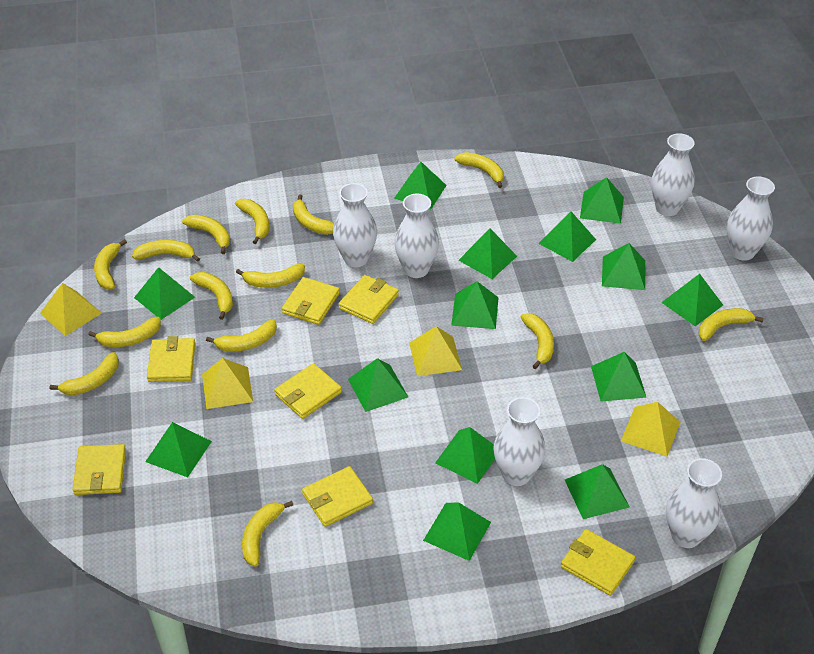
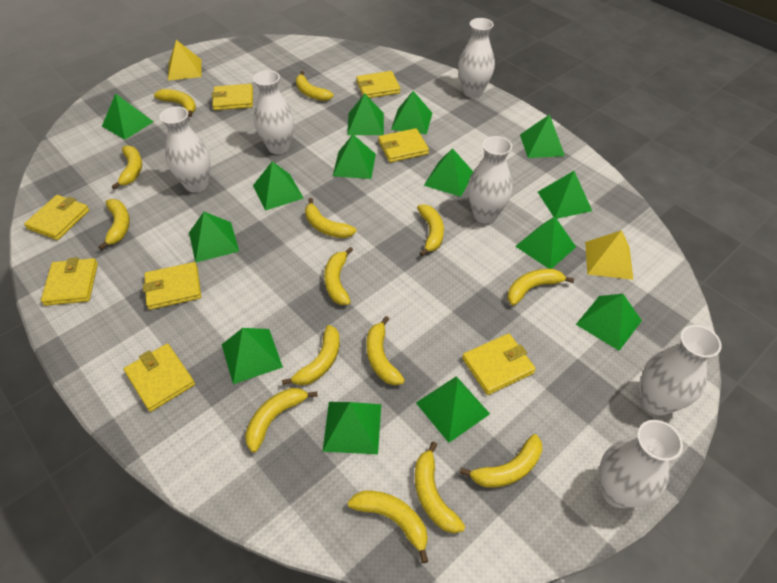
yellow pyramid: 4 -> 2
yellow wallet: 7 -> 8

